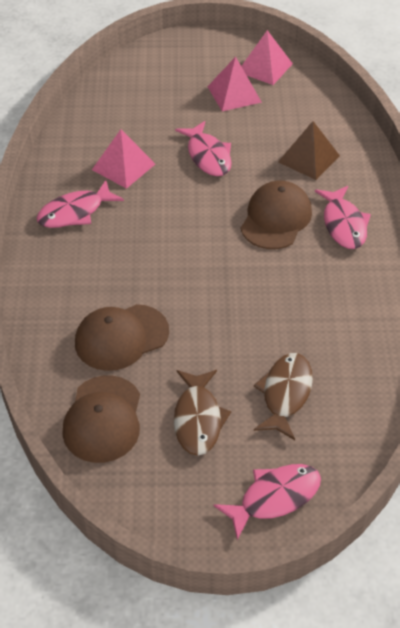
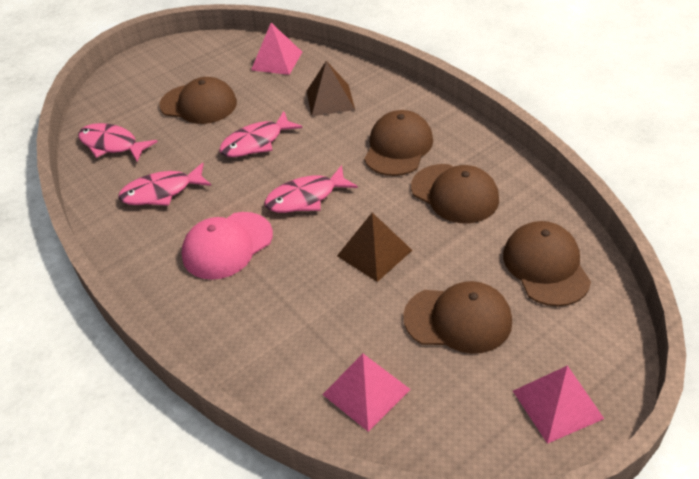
brown cap: 3 -> 5
brown fish: 2 -> 0
brown pyramid: 1 -> 2
pink cap: 0 -> 1

